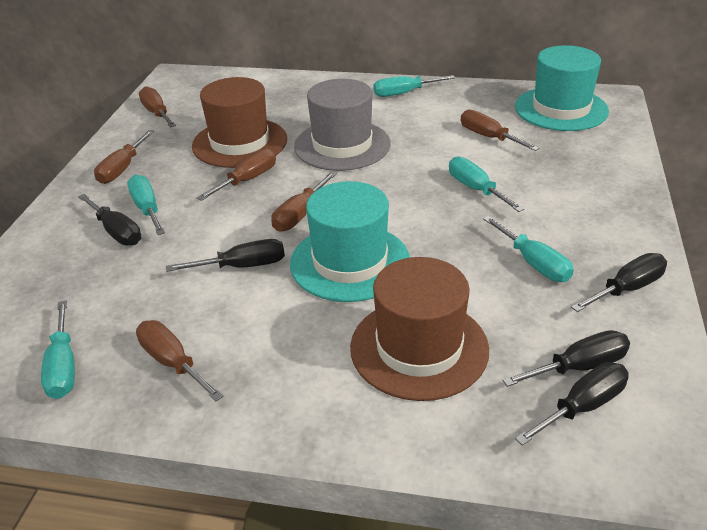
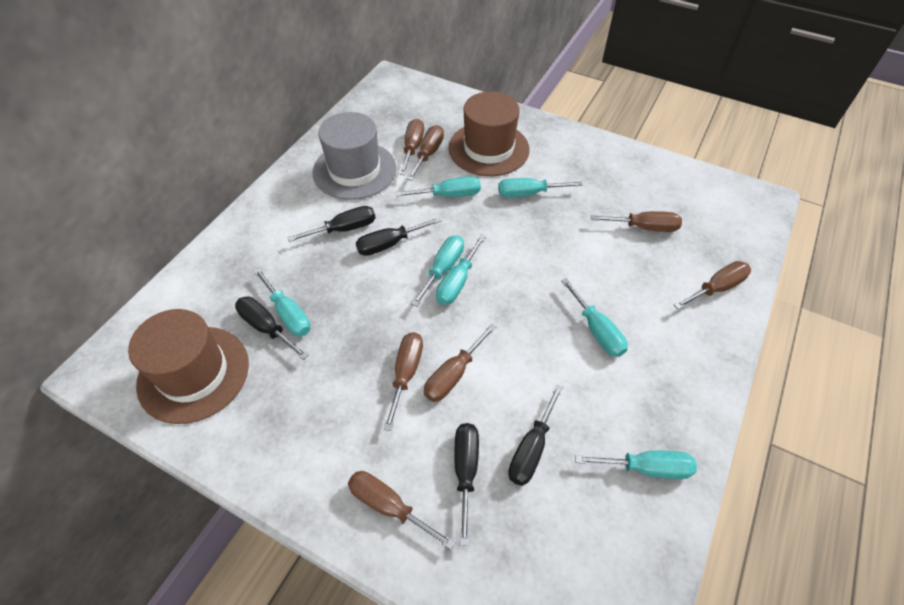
brown screwdriver: 6 -> 7
turquoise hat: 2 -> 0
turquoise screwdriver: 5 -> 7

